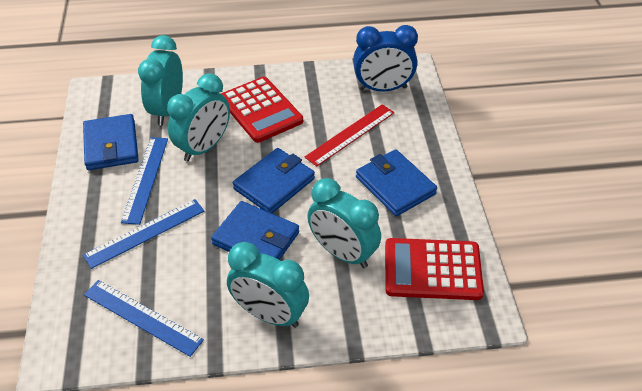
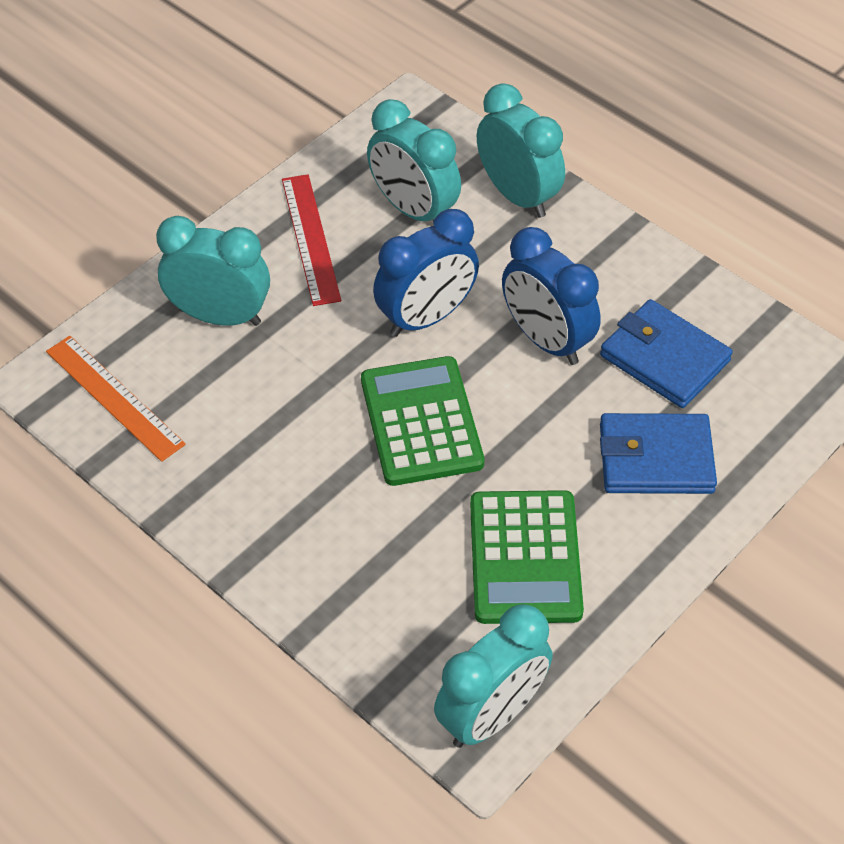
blue clock: 1 -> 2
blue ruler: 3 -> 0
blue wallet: 4 -> 2
green calculator: 0 -> 2
orange ruler: 0 -> 1
red calculator: 2 -> 0

